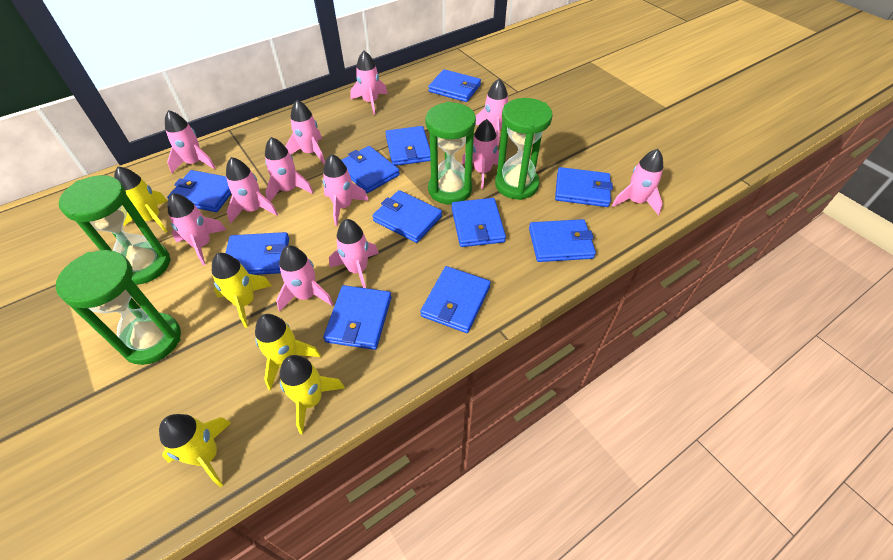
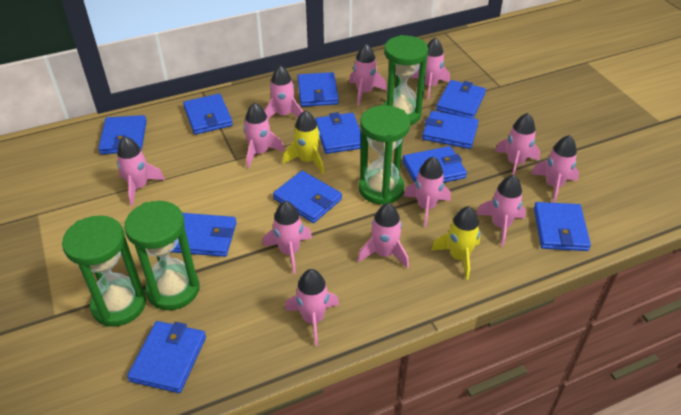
yellow rocket: 5 -> 2

